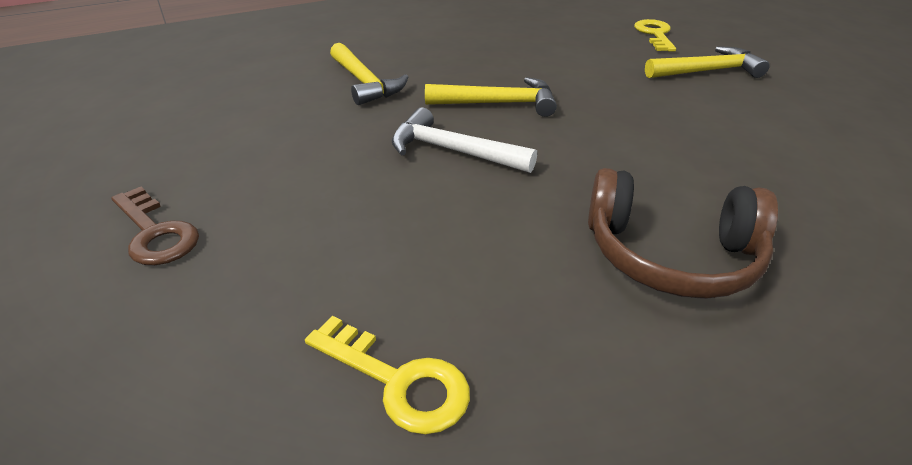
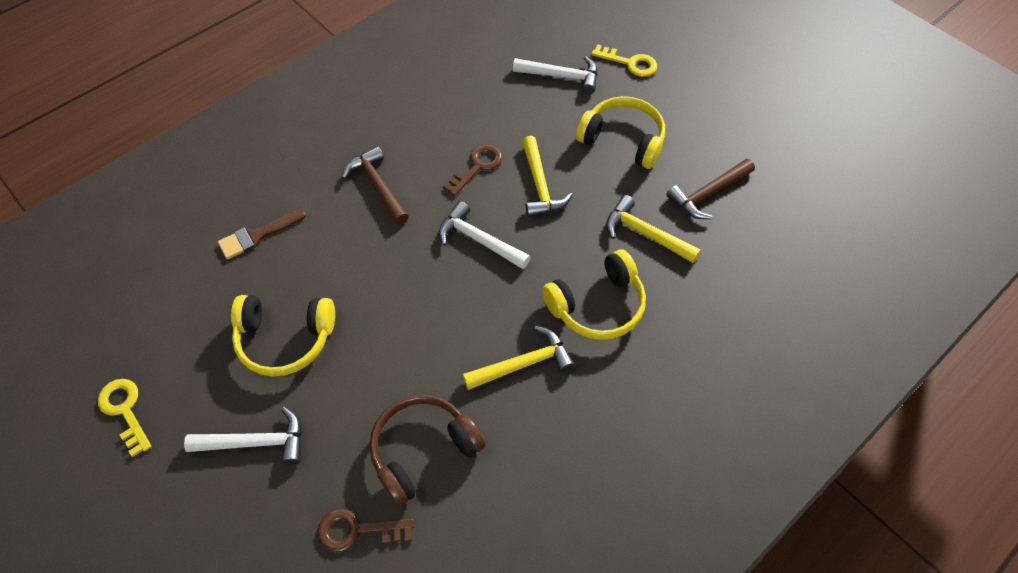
brown brush: 0 -> 1
brown hammer: 0 -> 2
brown key: 1 -> 2
white hammer: 1 -> 3
yellow headphones: 0 -> 3

